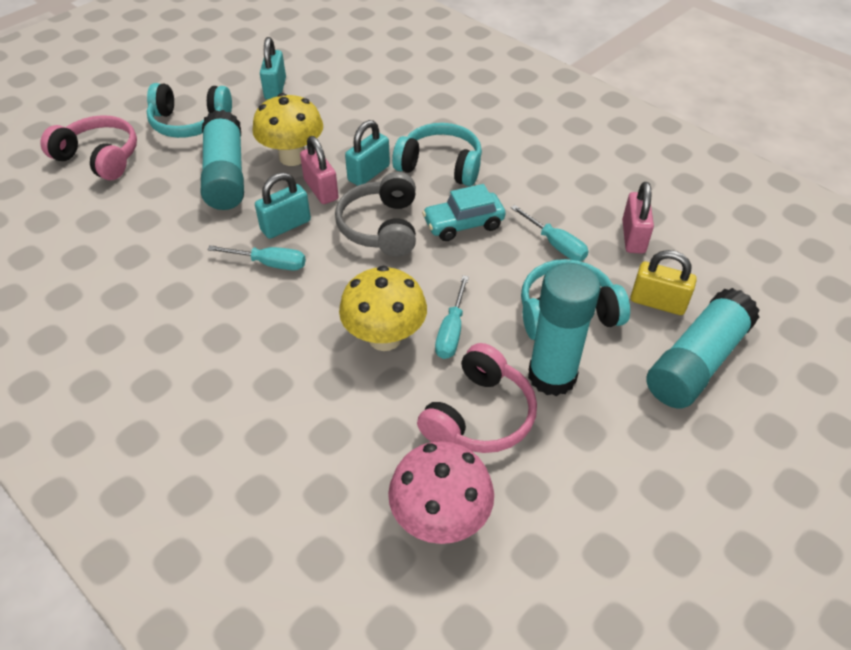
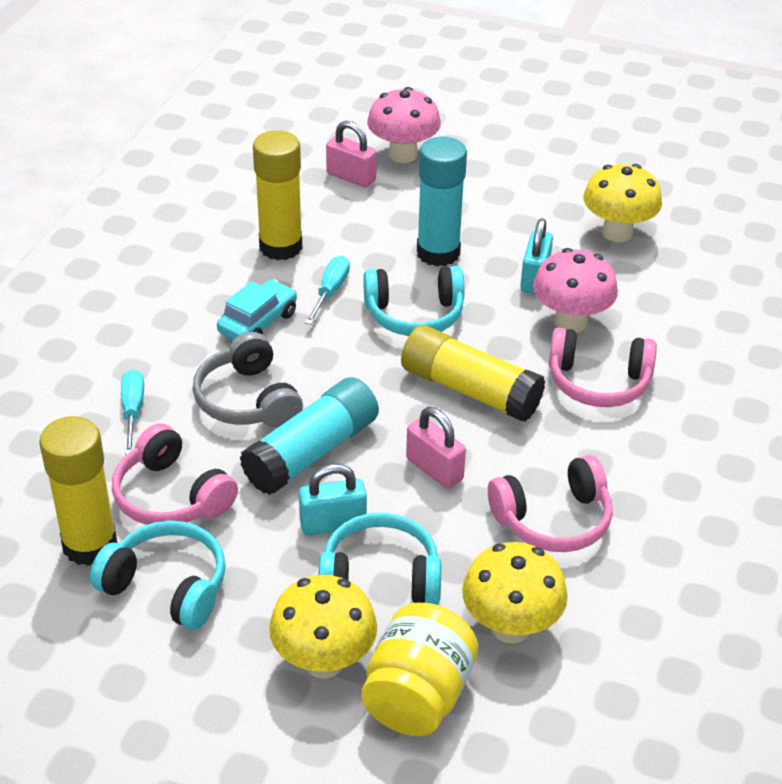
pink headphones: 2 -> 3
pink mushroom: 1 -> 2
turquoise glue stick: 3 -> 2
turquoise padlock: 3 -> 2
turquoise screwdriver: 3 -> 2
yellow glue stick: 0 -> 3
yellow jar: 0 -> 1
yellow mushroom: 2 -> 3
yellow padlock: 1 -> 0

